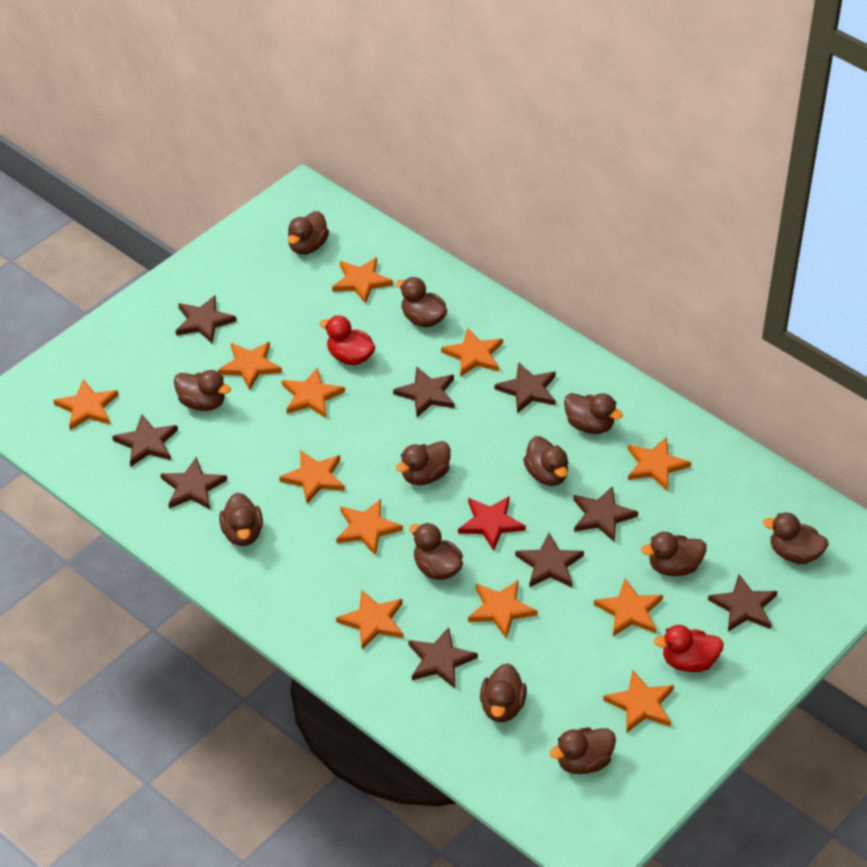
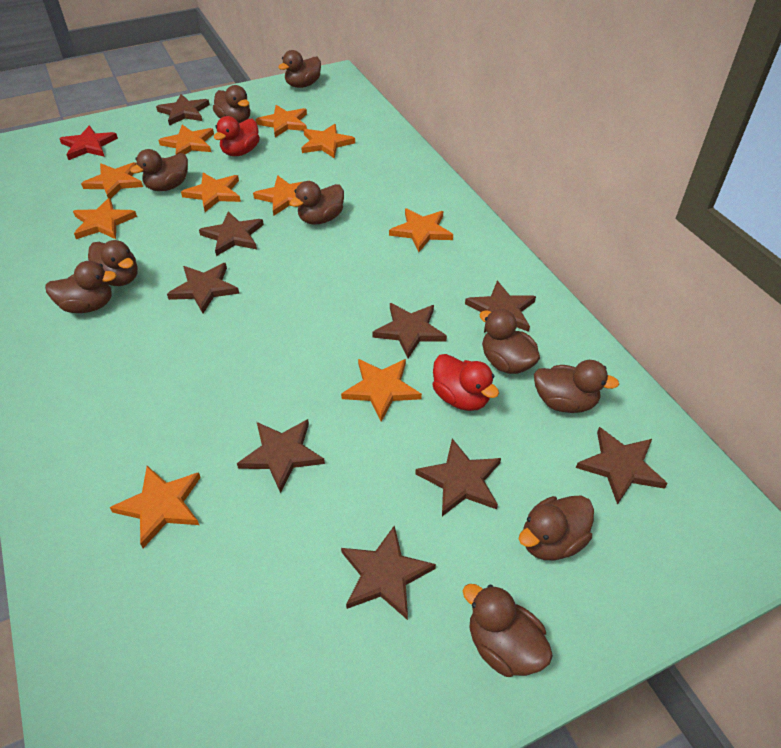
brown duck: 12 -> 10
orange star: 12 -> 10

